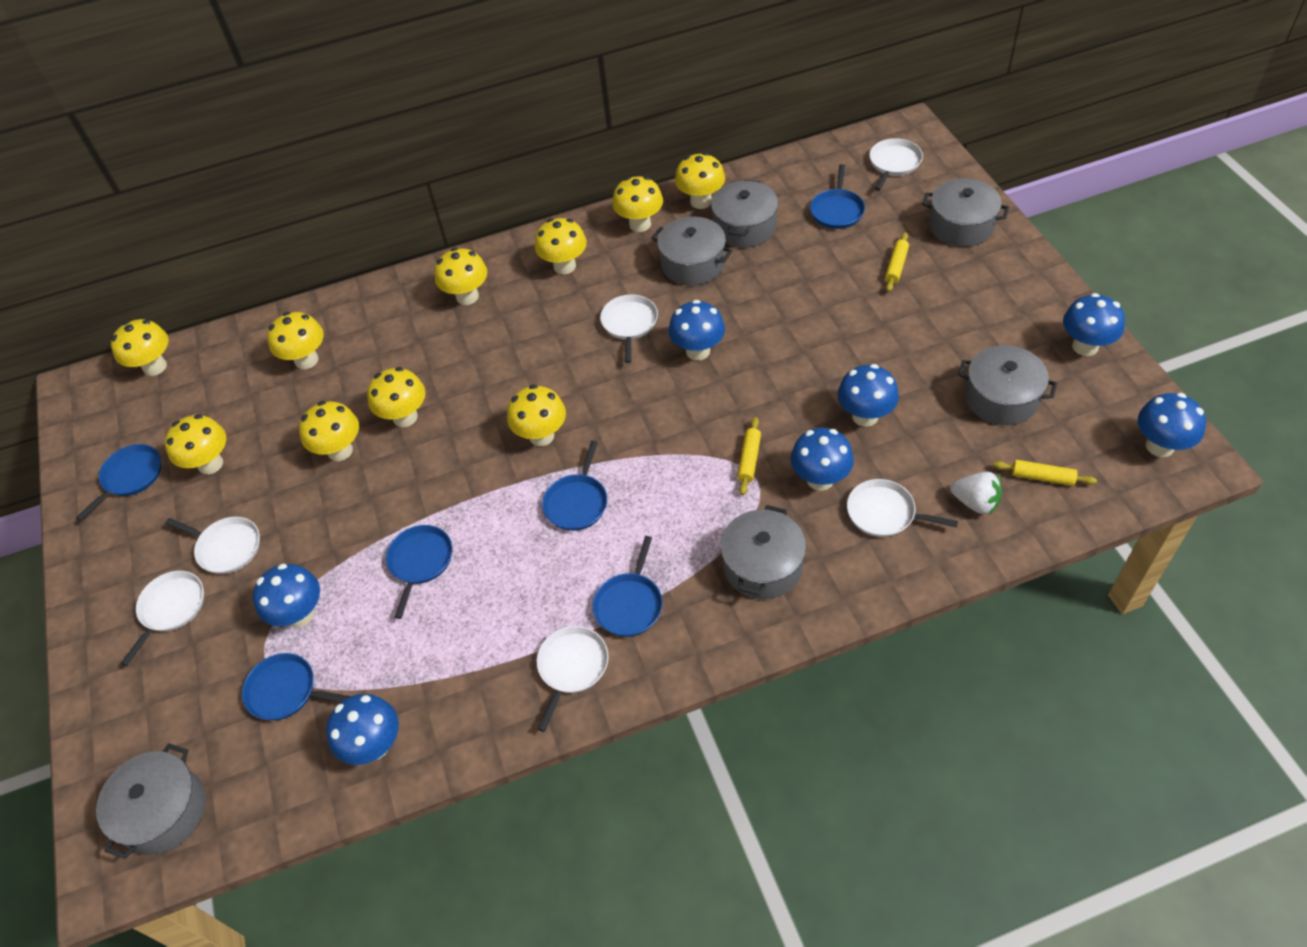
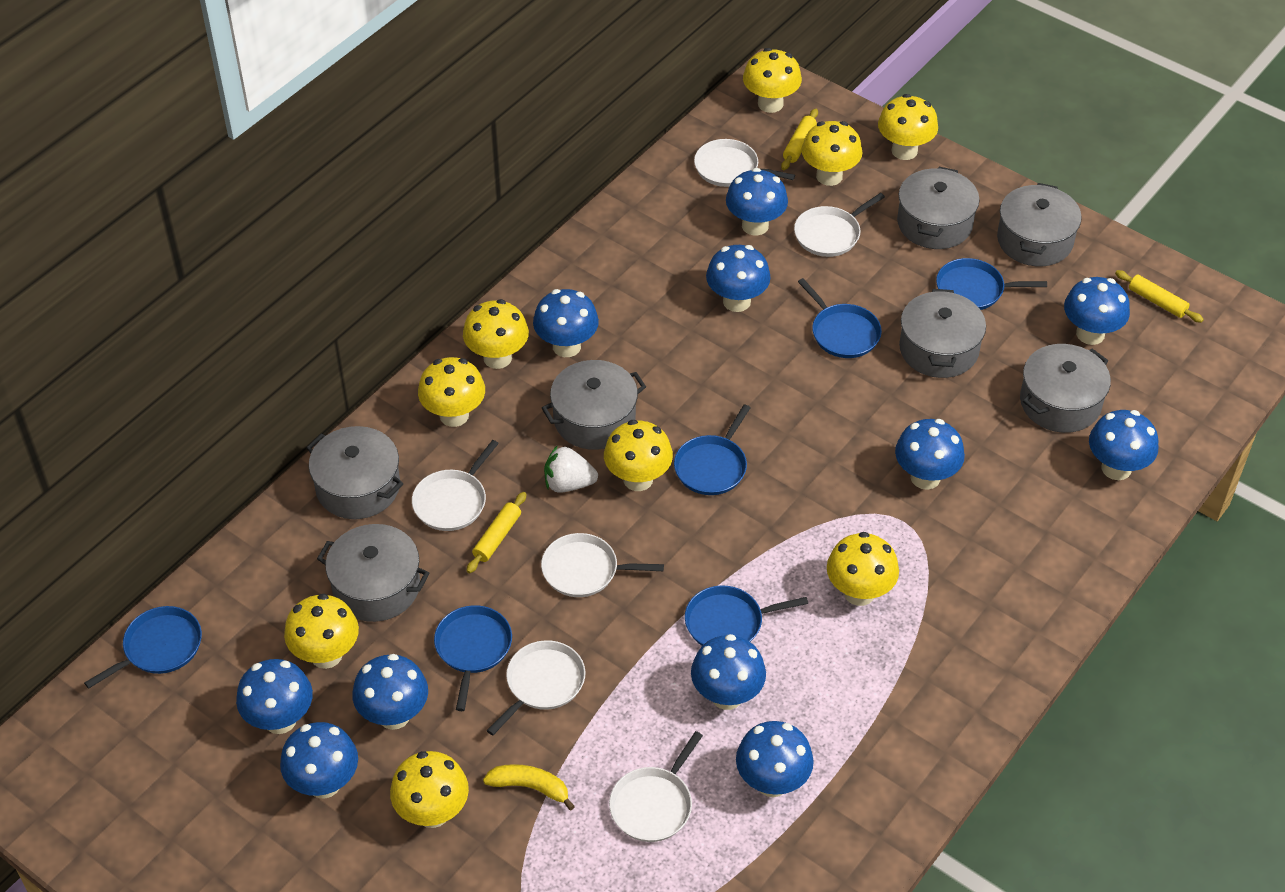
blue mushroom: 7 -> 11
grey pot: 6 -> 7
yellow banana: 0 -> 1
yellow mushroom: 10 -> 9

